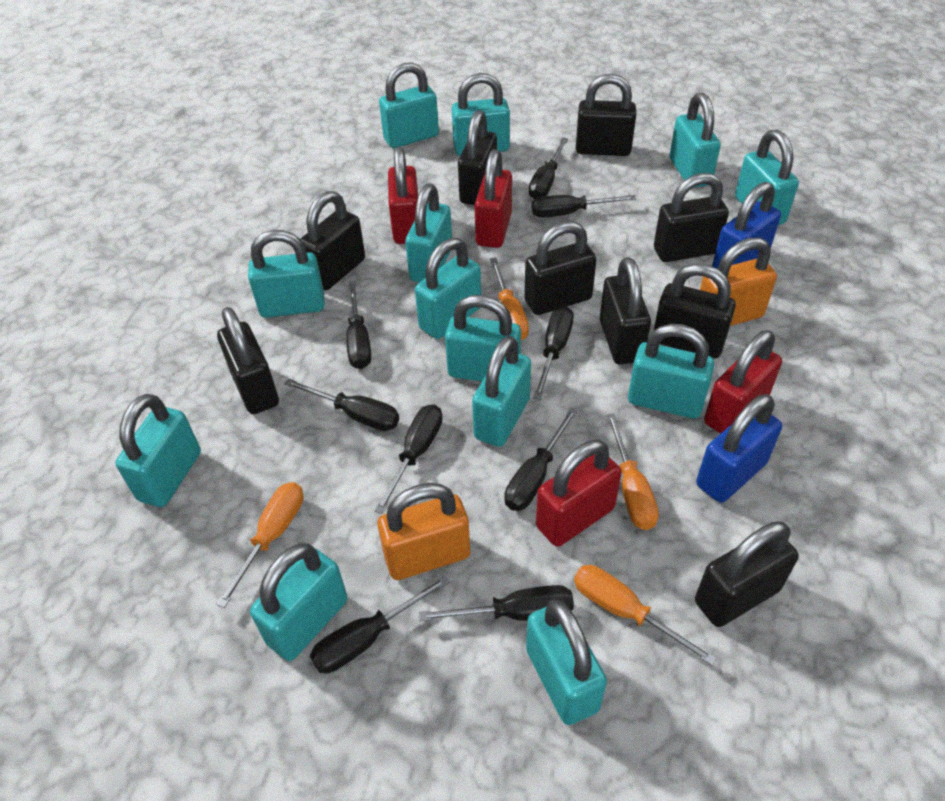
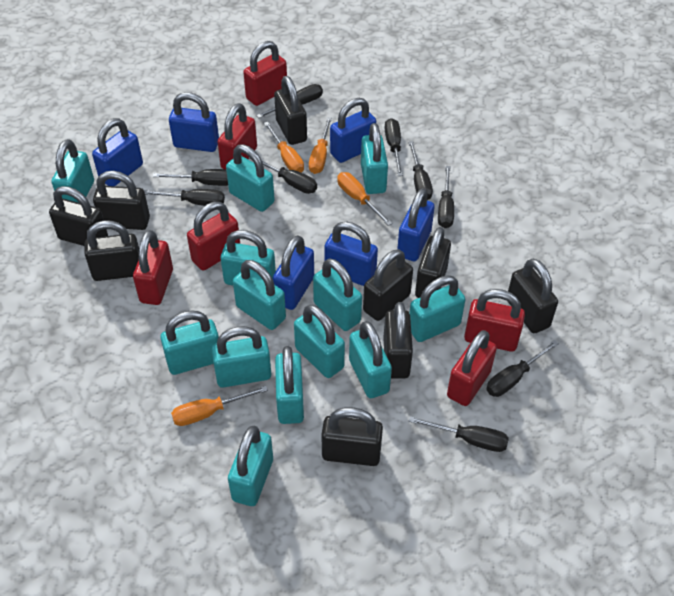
blue padlock: 2 -> 6
orange padlock: 2 -> 0
red padlock: 4 -> 6

